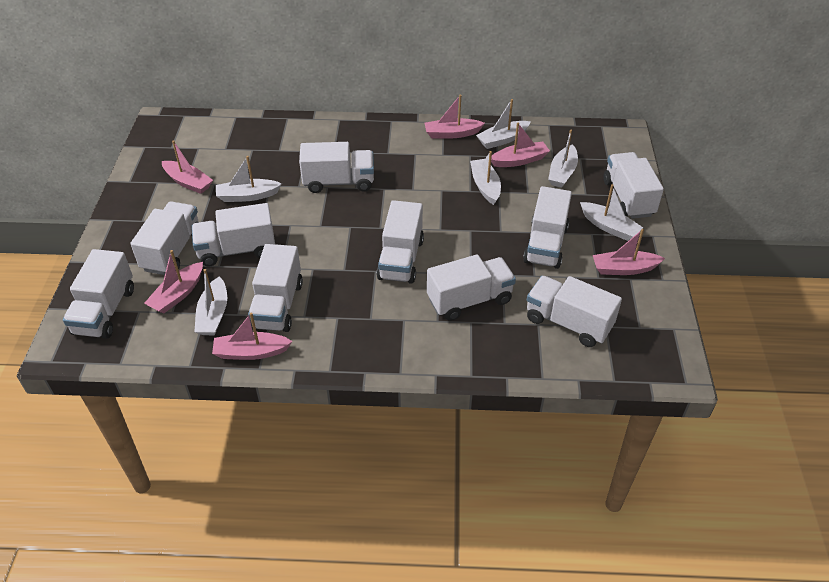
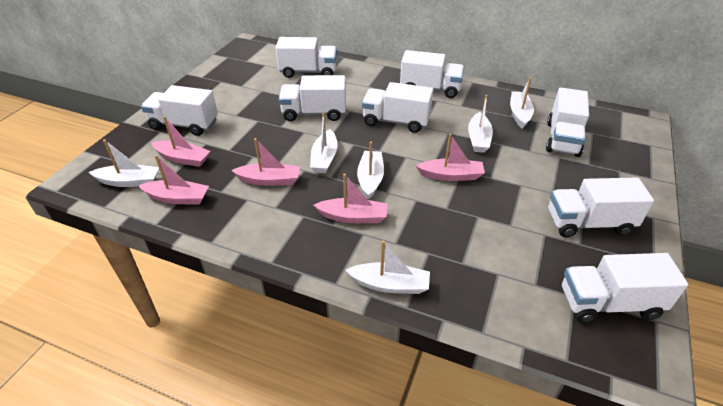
pink boat: 6 -> 5
white truck: 10 -> 8

